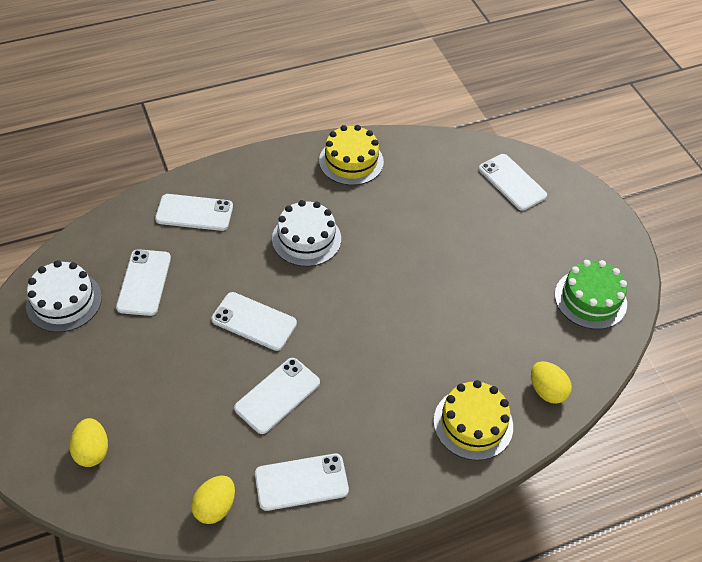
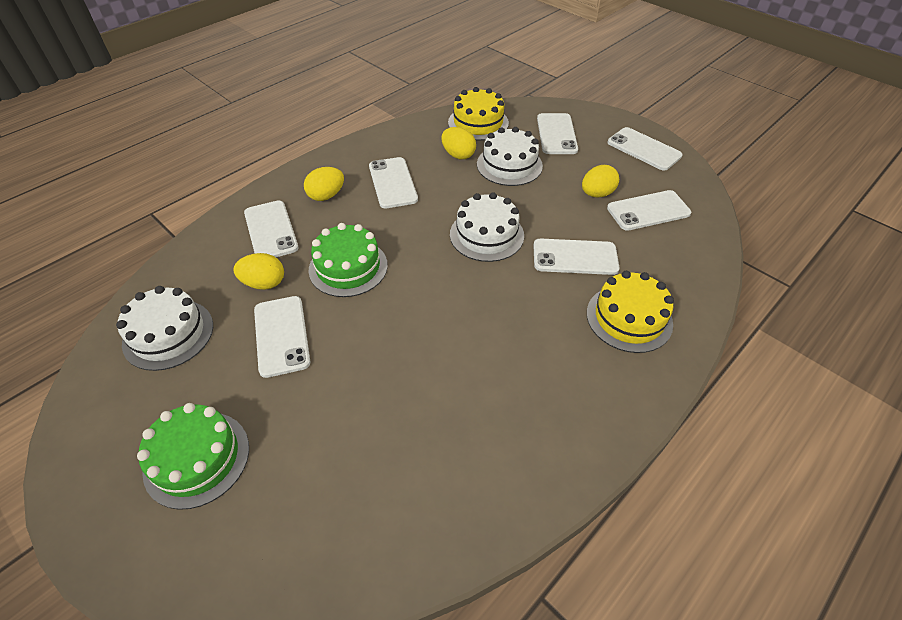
green cake: 1 -> 2
white cake: 2 -> 3
white phone: 6 -> 7
yellow egg: 3 -> 4

